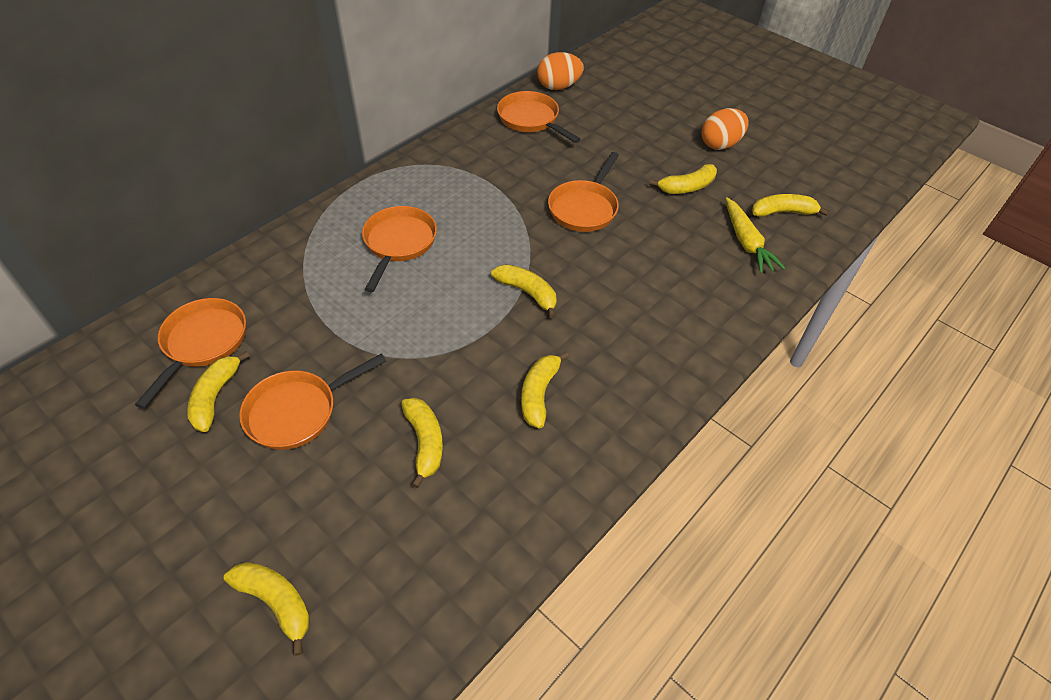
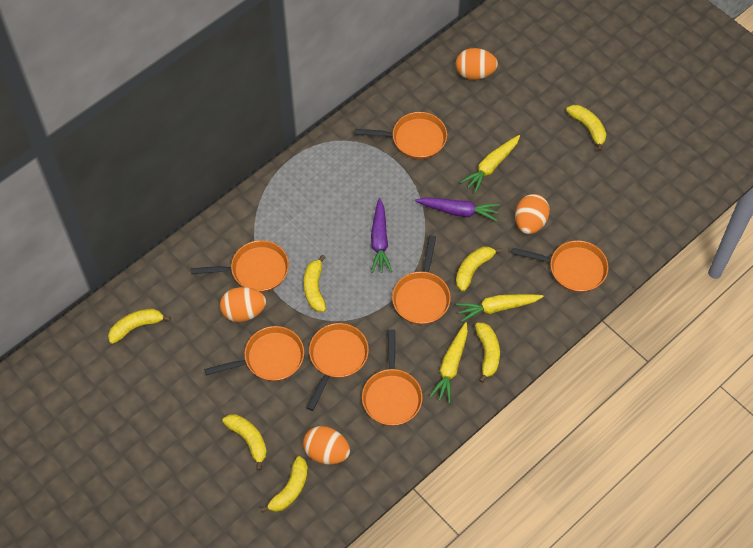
orange egg: 2 -> 4
orange pan: 5 -> 7
purple carrot: 0 -> 2
yellow carrot: 1 -> 3

